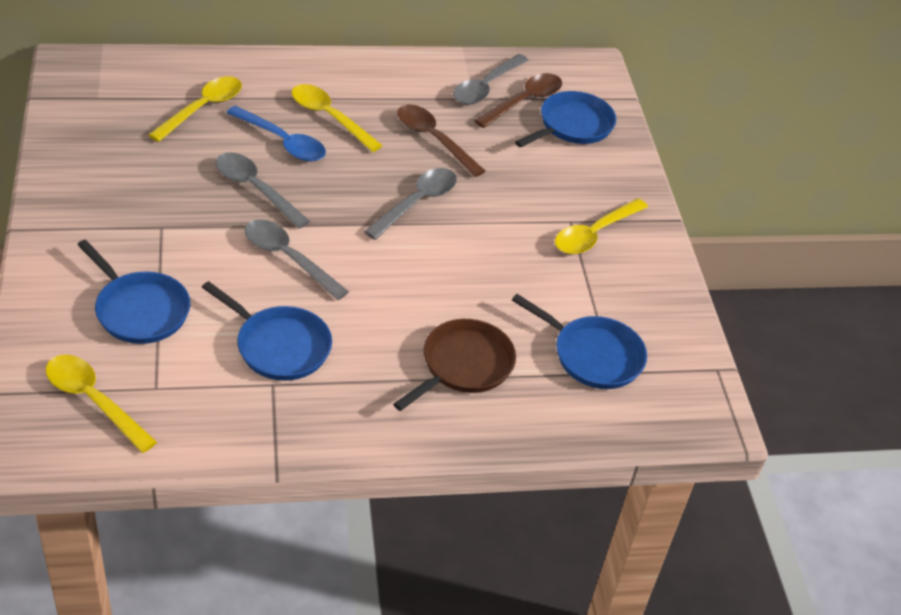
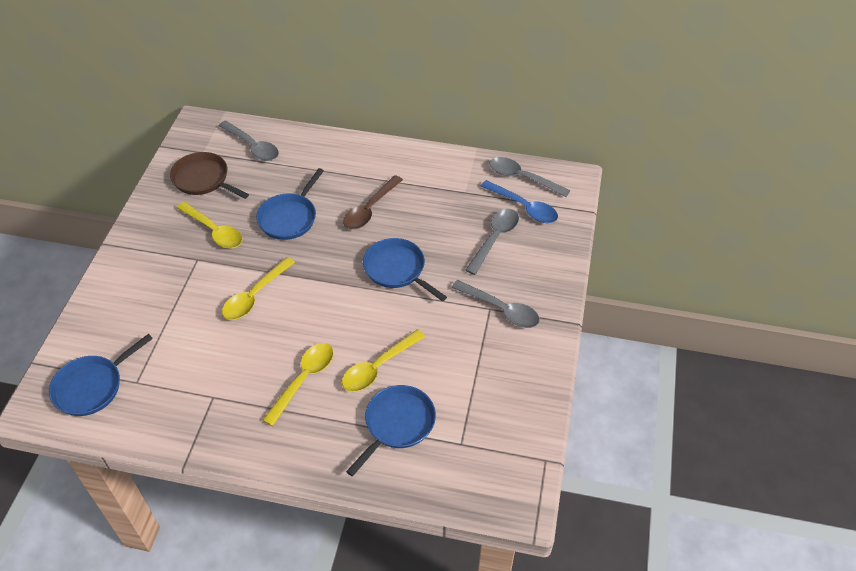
brown spoon: 2 -> 1

